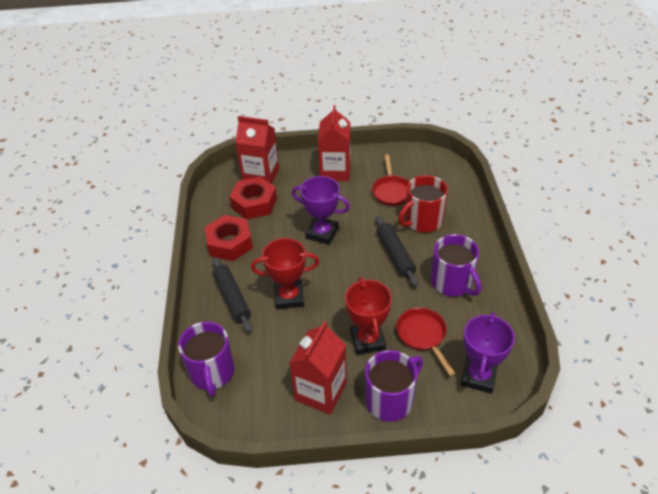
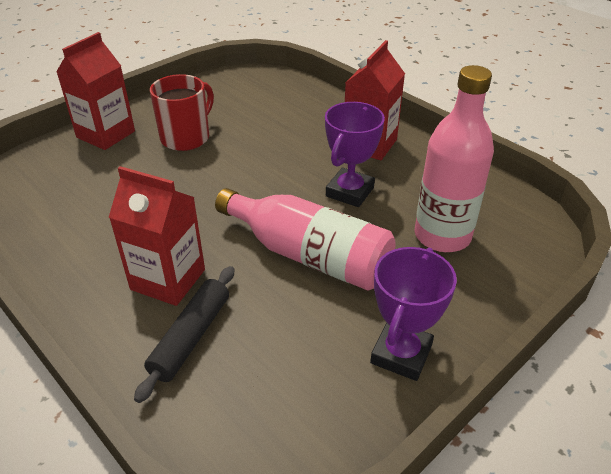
black rolling pin: 2 -> 1
pink bottle: 0 -> 2
purple mug: 3 -> 0
red nut: 2 -> 0
red pan: 2 -> 0
red trophy: 2 -> 0

